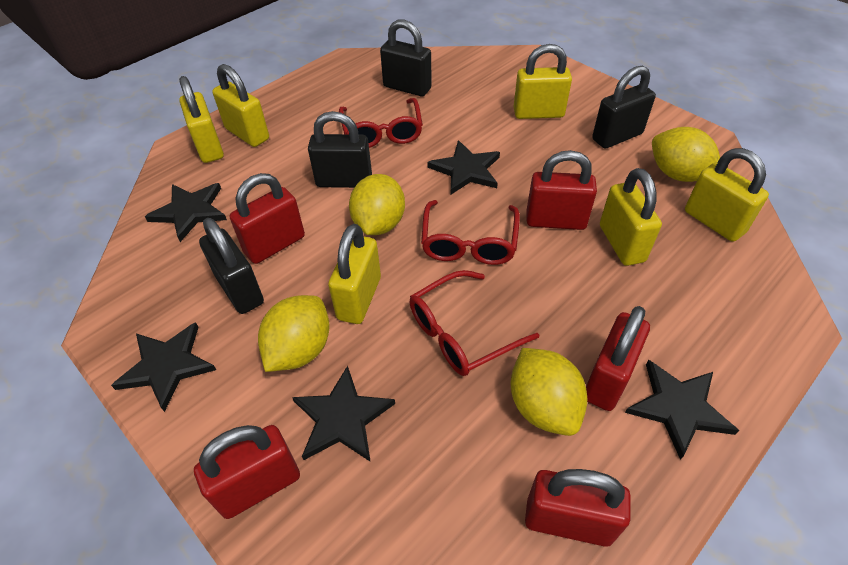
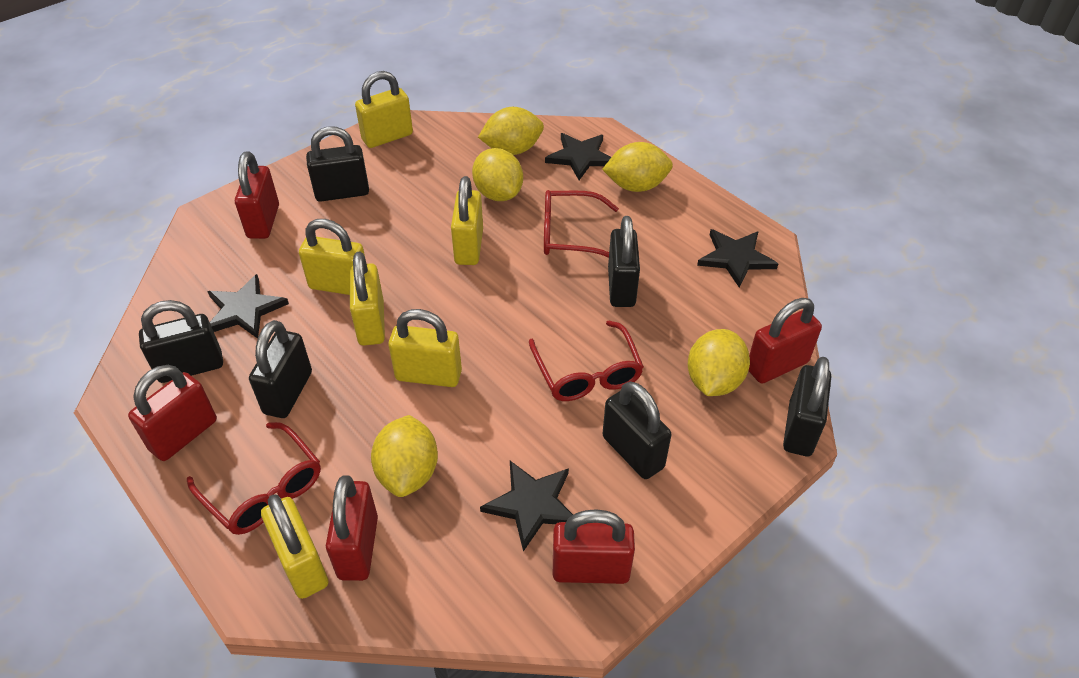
black padlock: 4 -> 6
black star: 5 -> 4
yellow lemon: 4 -> 5

